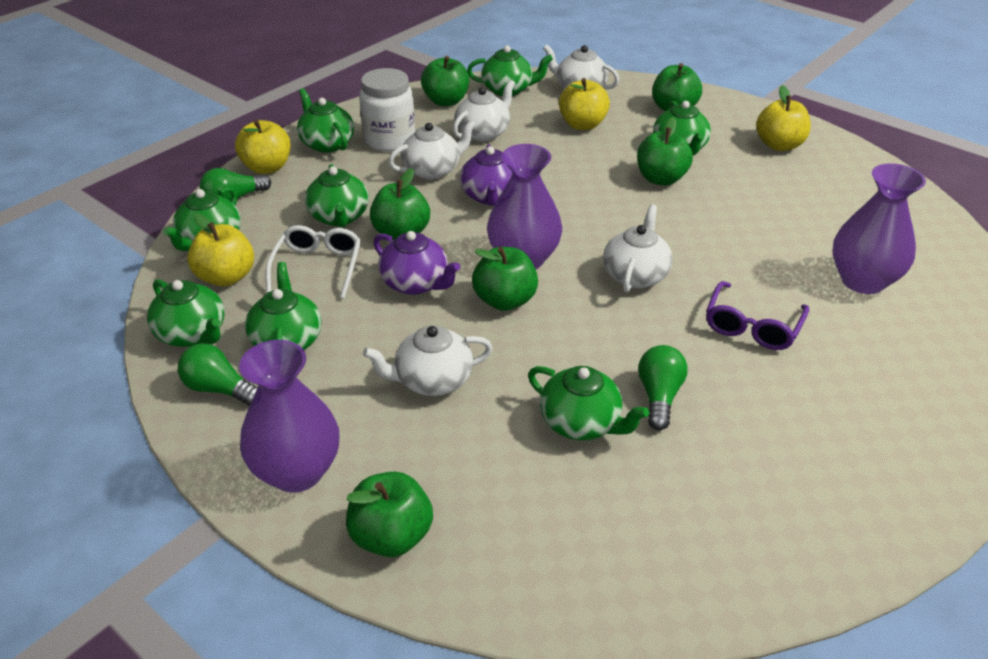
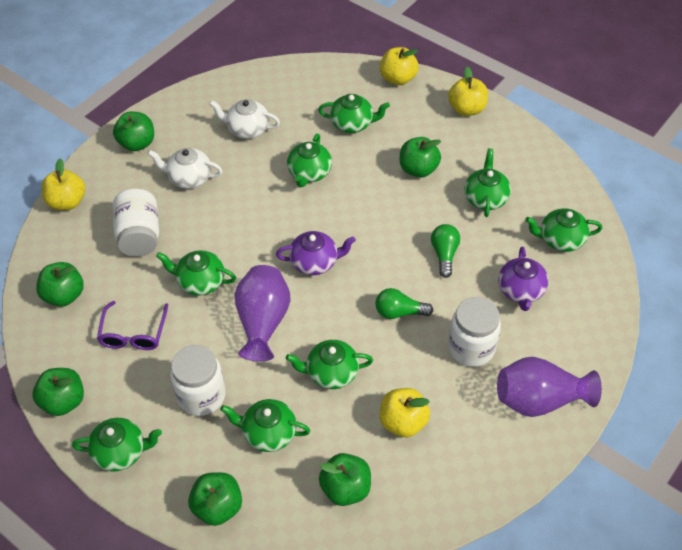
green light bulb: 3 -> 2
purple vase: 3 -> 2
white glasses: 1 -> 0
white jar: 1 -> 3
white teapot: 5 -> 2

